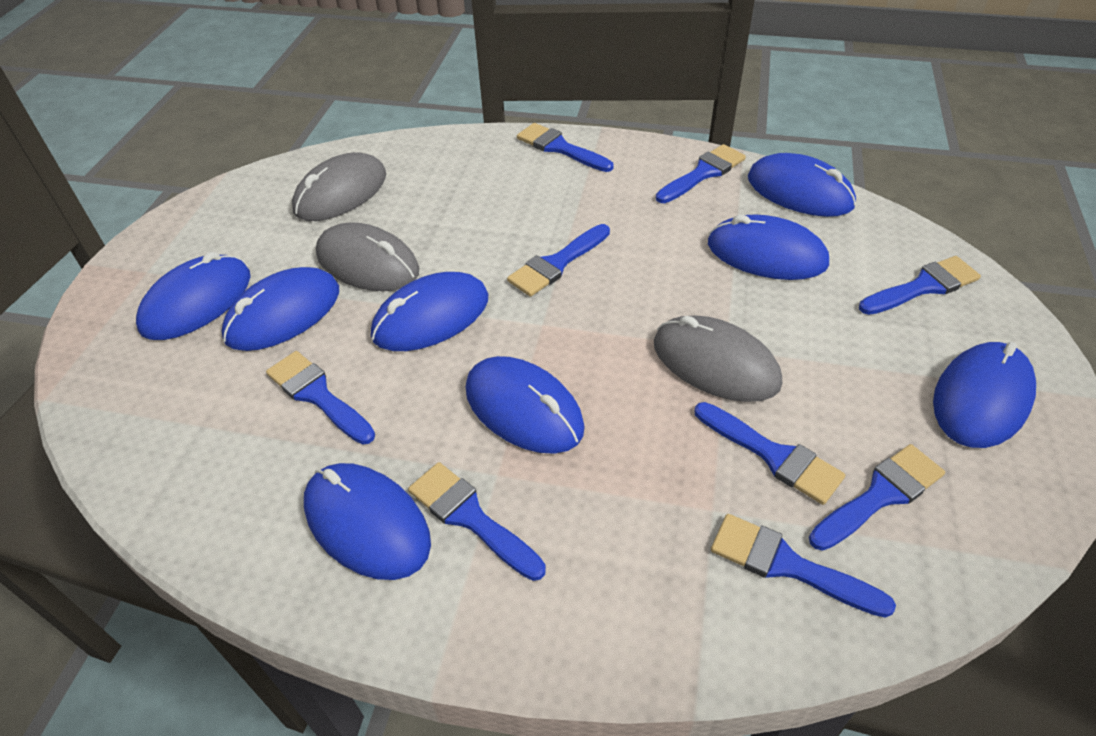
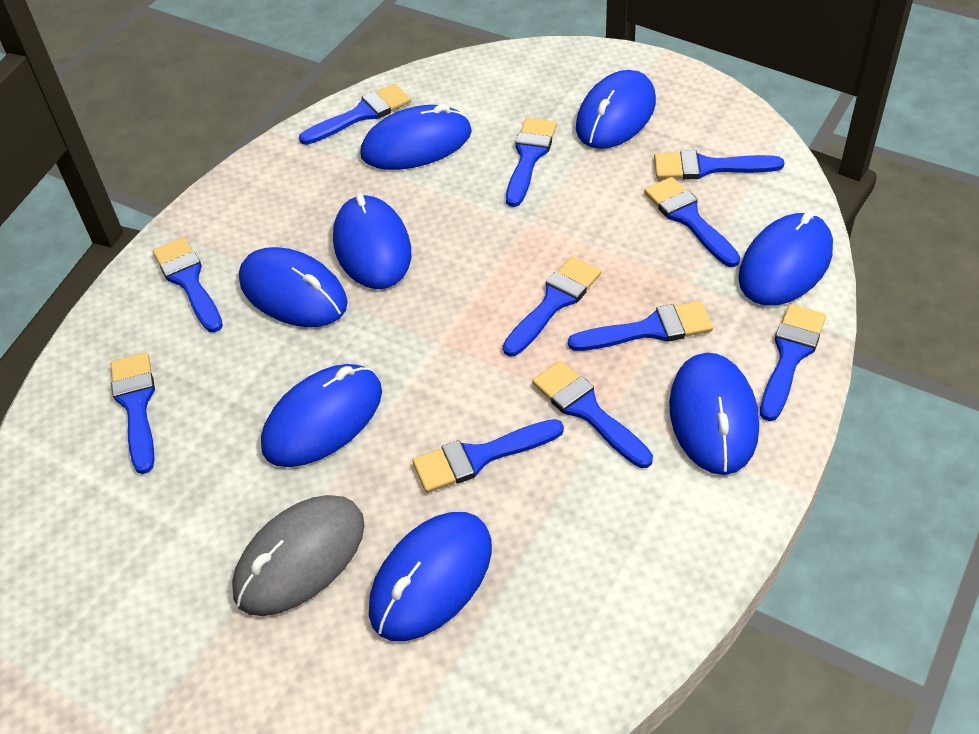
blue brush: 9 -> 11
grey mouse: 3 -> 1

